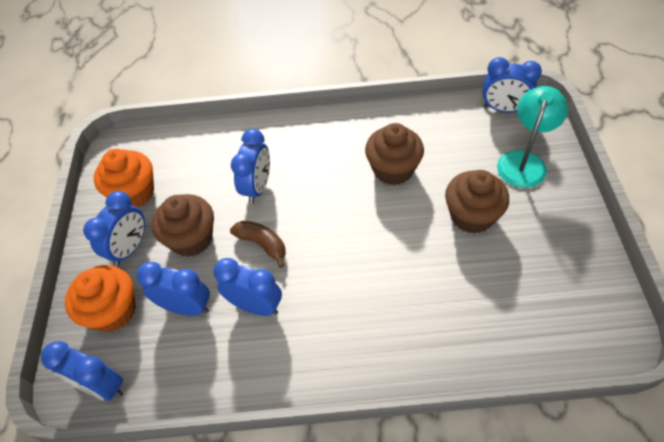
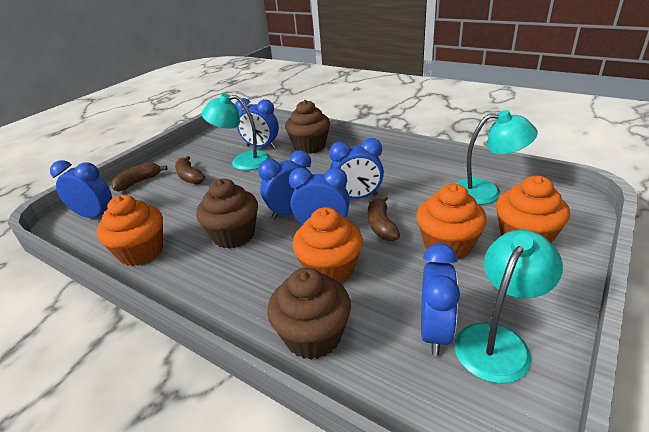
brown banana: 1 -> 3
orange cupcake: 2 -> 4
turquoise lamp: 1 -> 3

